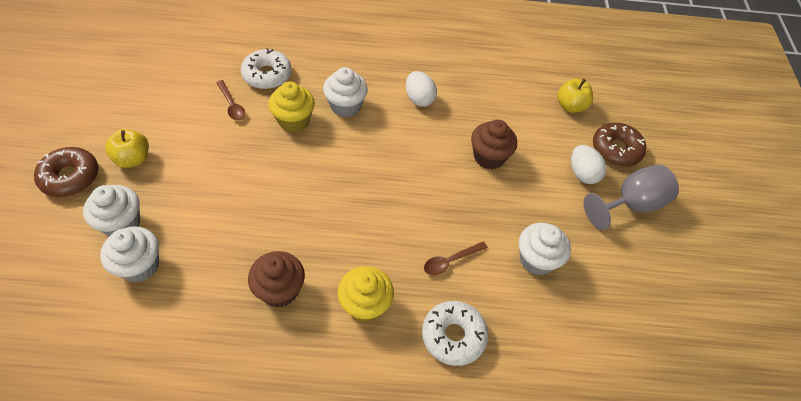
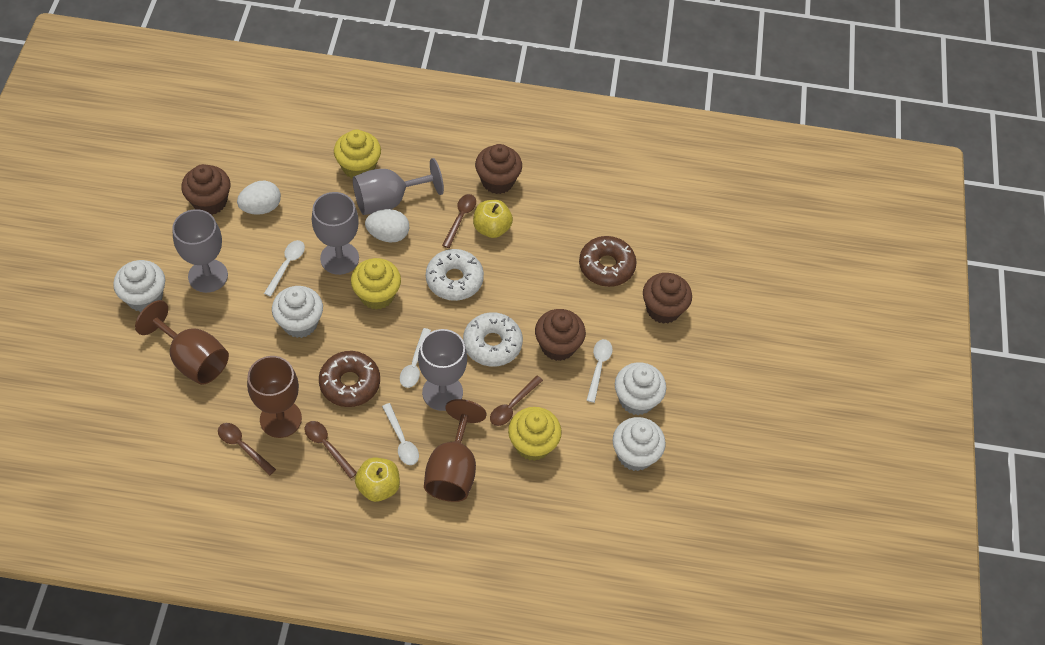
brown cupcake: 2 -> 4
brown goblet: 0 -> 3
brown spoon: 2 -> 4
grey goblet: 1 -> 4
white spoon: 0 -> 4
yellow cupcake: 2 -> 3

